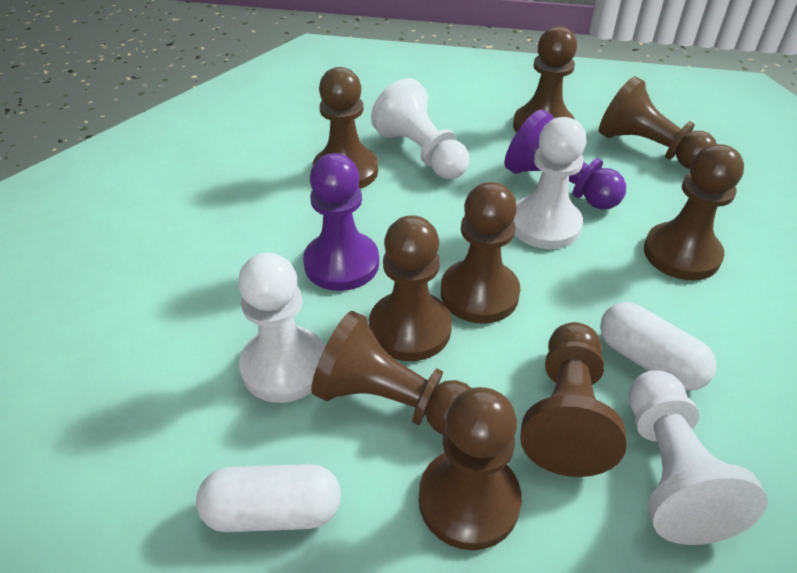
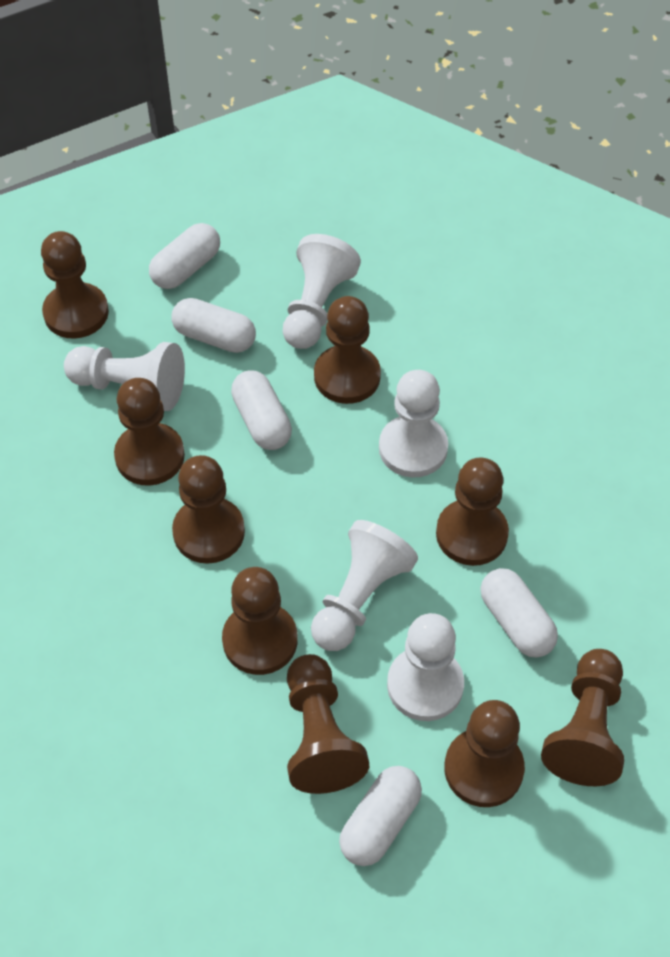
purple pawn: 2 -> 0
white capsule: 2 -> 5
white pawn: 4 -> 5

